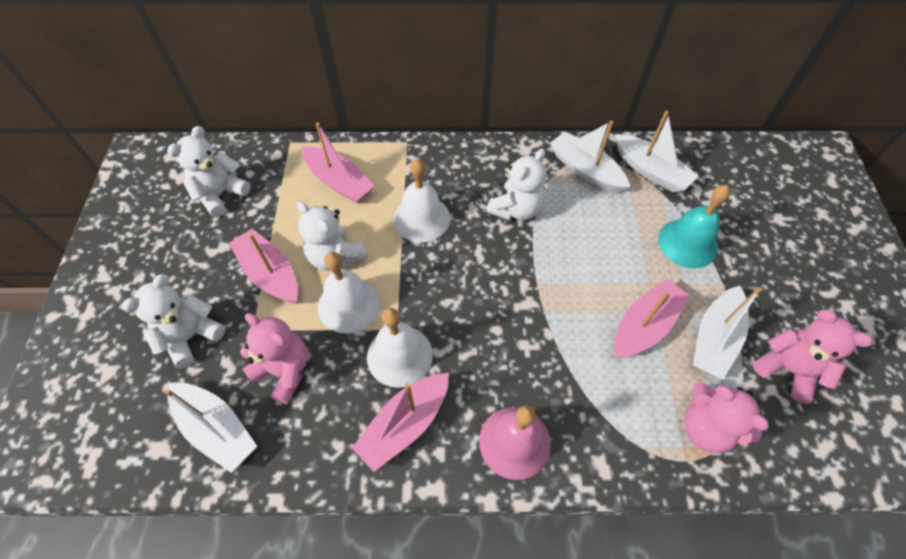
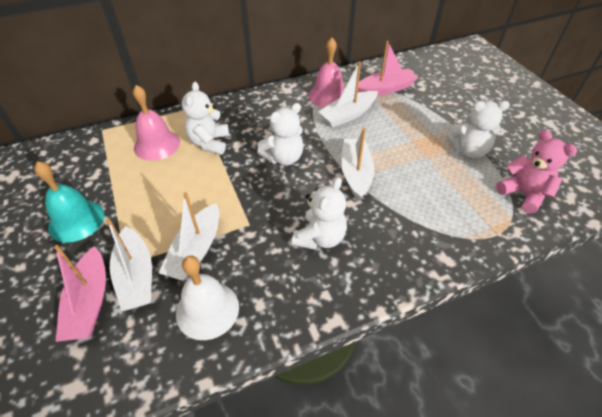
pink bell: 1 -> 2
pink boat: 4 -> 2
pink teddy bear: 3 -> 1
white bell: 3 -> 1

